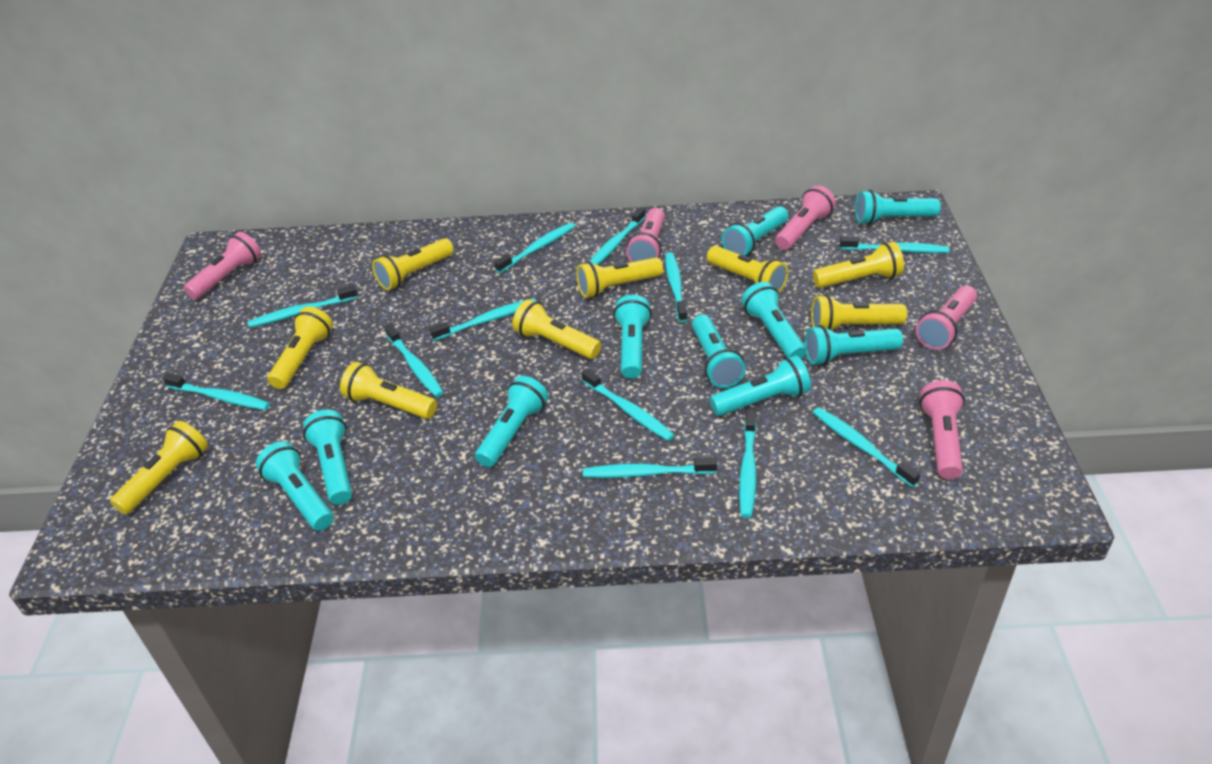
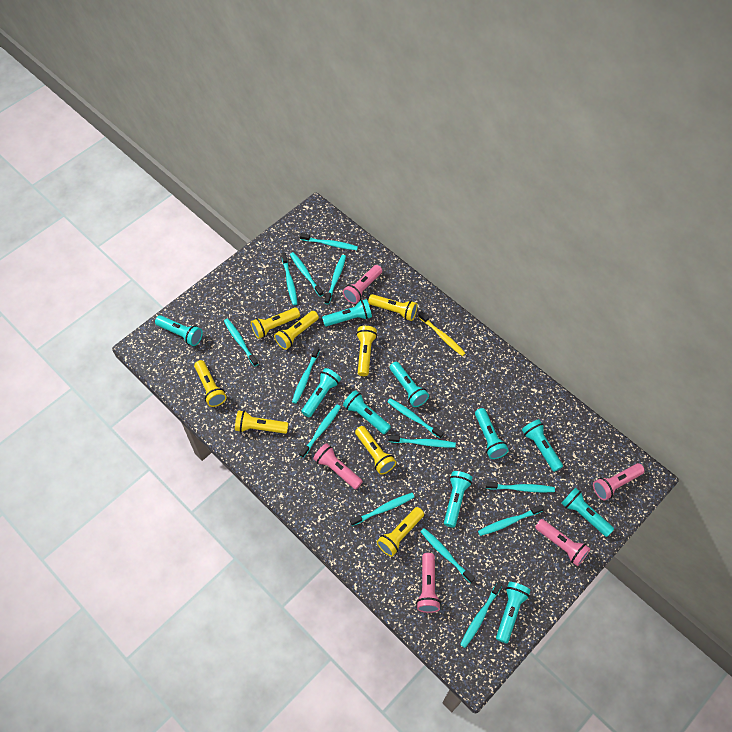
turquoise toothbrush: 12 -> 14
yellow flashlight: 9 -> 8
yellow toothbrush: 0 -> 1

